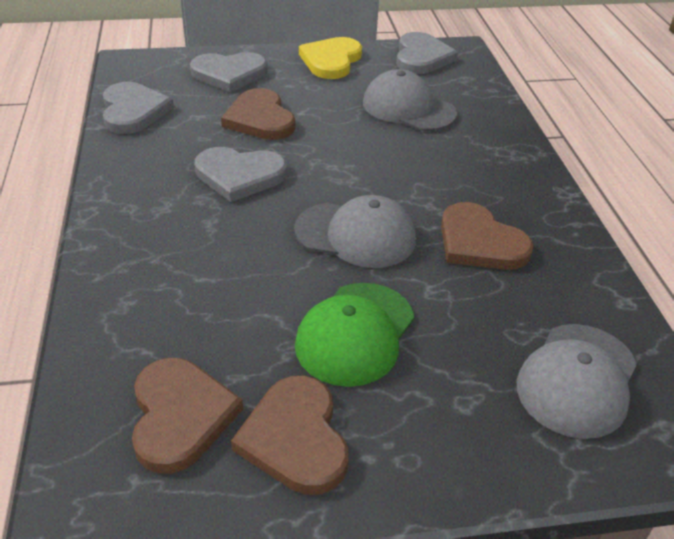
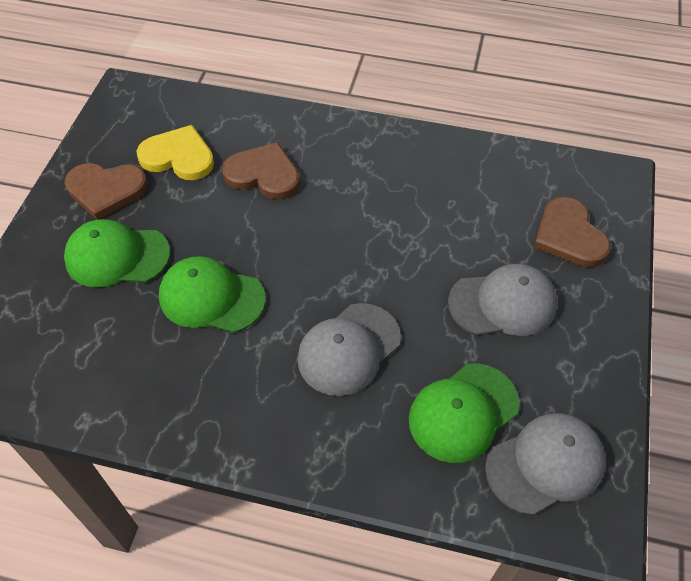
brown heart: 4 -> 3
green cap: 1 -> 3
grey heart: 4 -> 0

